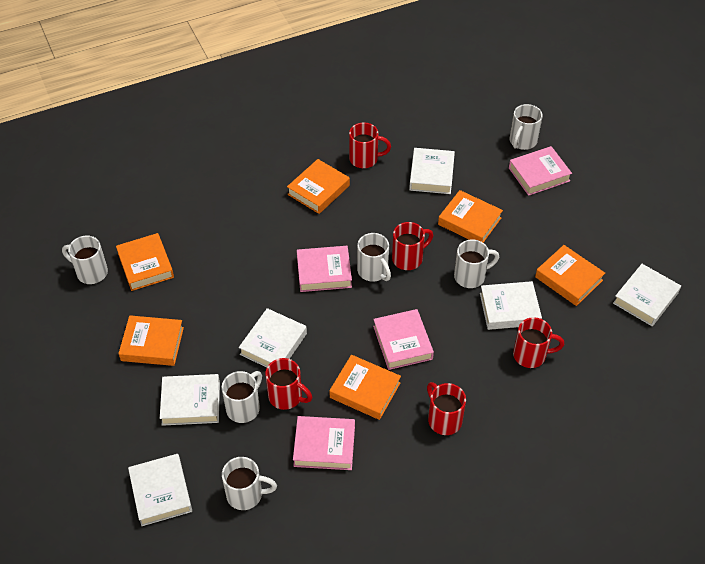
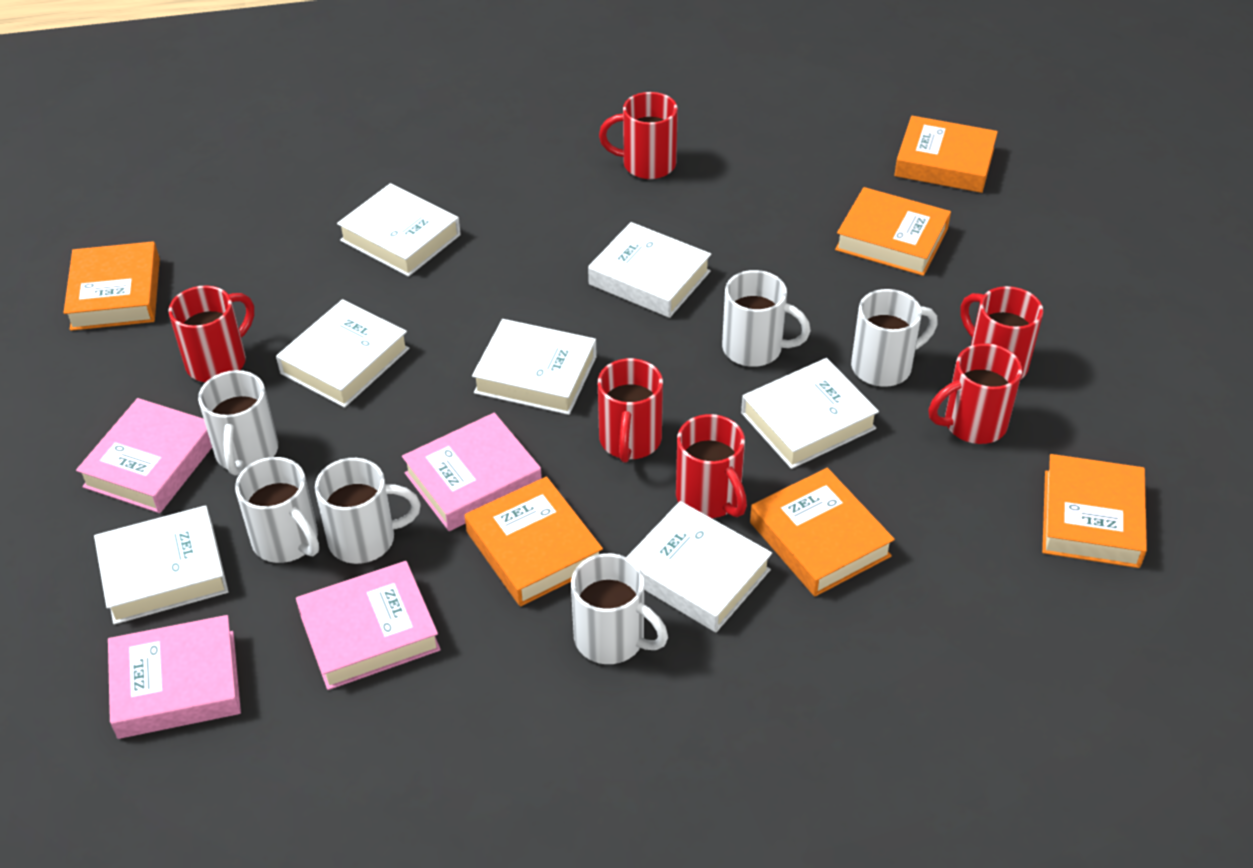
red mug: 5 -> 6
white book: 6 -> 7

